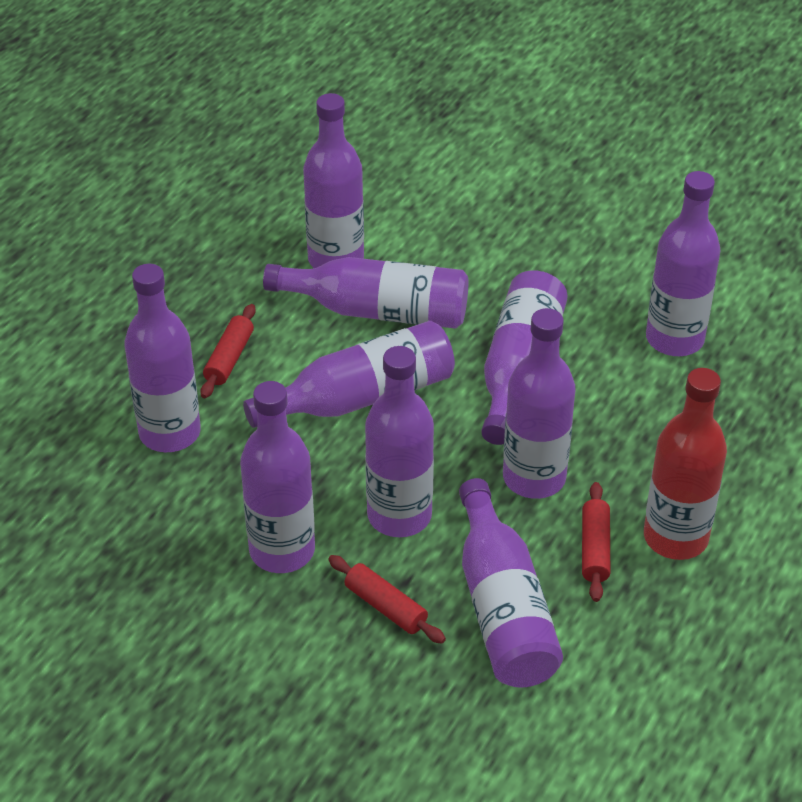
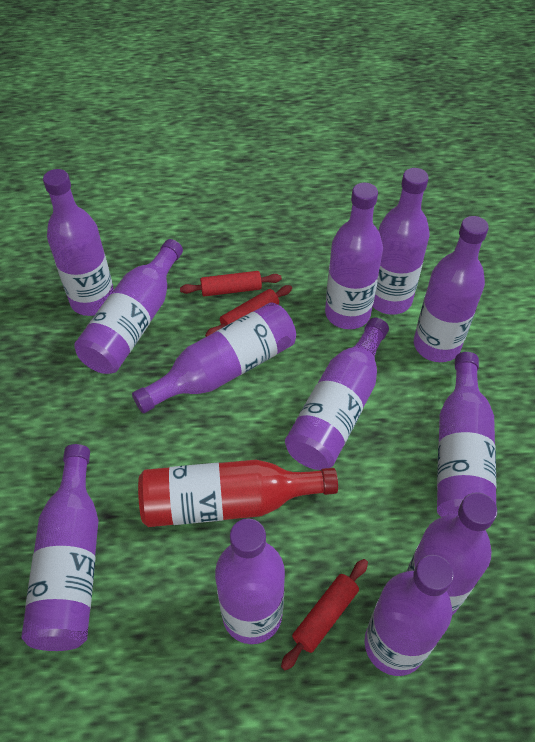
purple bottle: 10 -> 12

